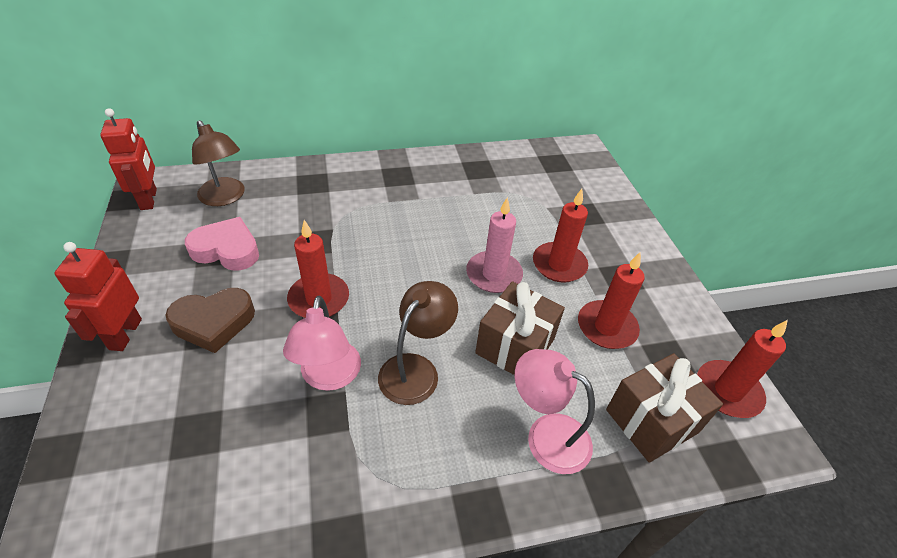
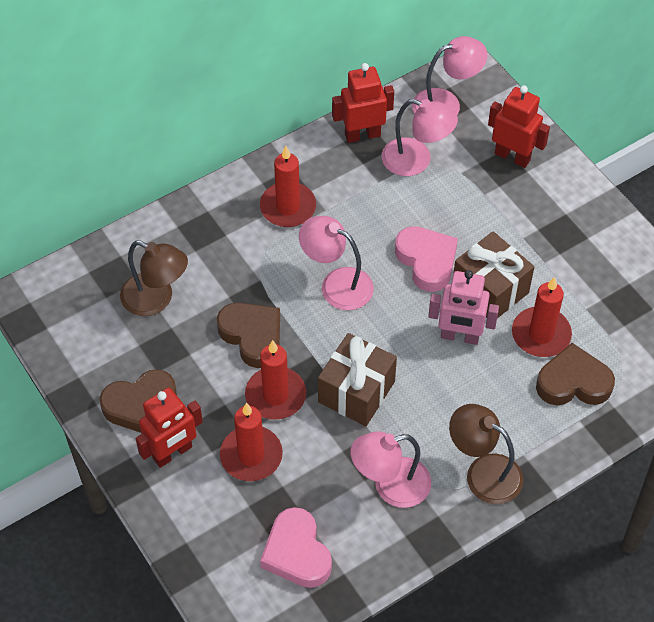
brown heart: 1 -> 3
pink candle: 1 -> 0
pink heart: 1 -> 2
pink lamp: 2 -> 4
pink robot: 0 -> 1
red robot: 2 -> 3

